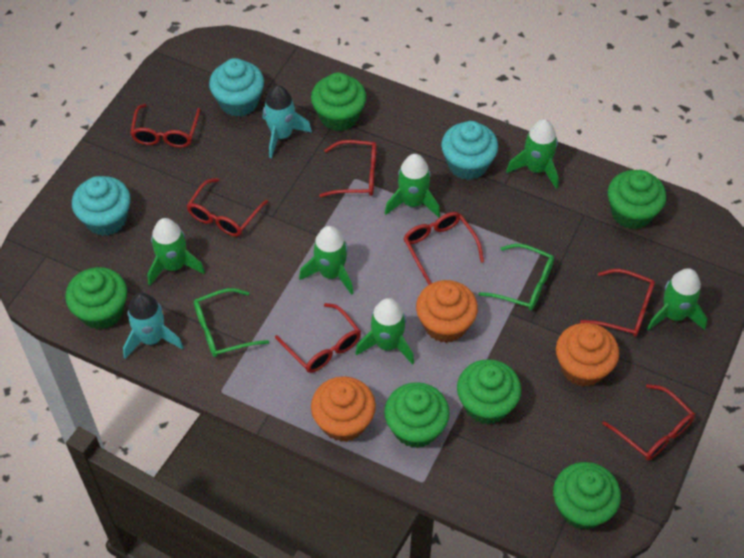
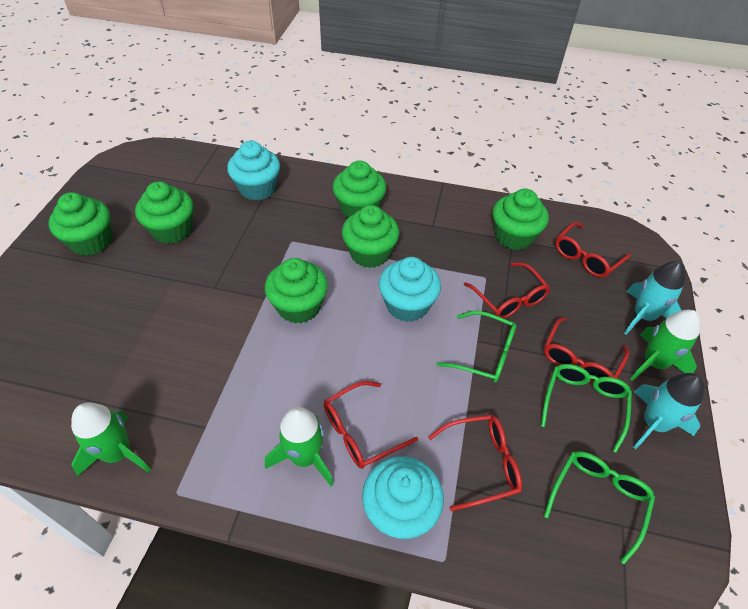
green glasses: 2 -> 3
green rocket: 6 -> 3
orange cupcake: 3 -> 0
red glasses: 7 -> 5

